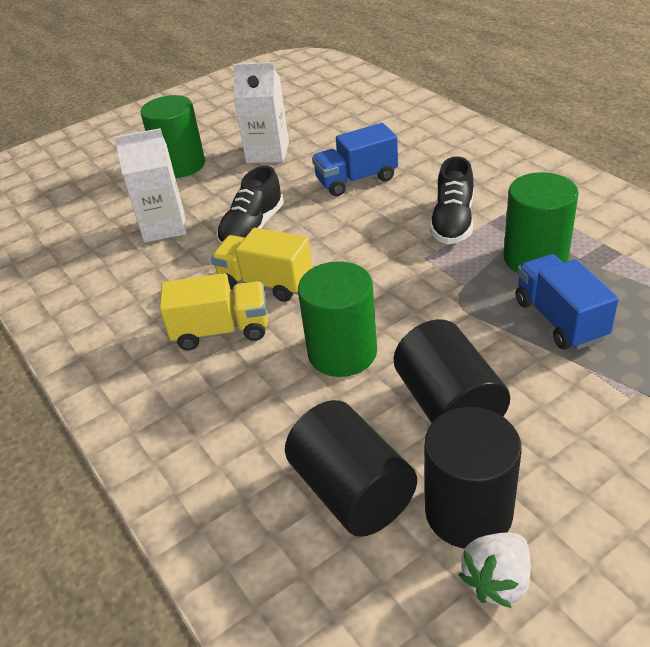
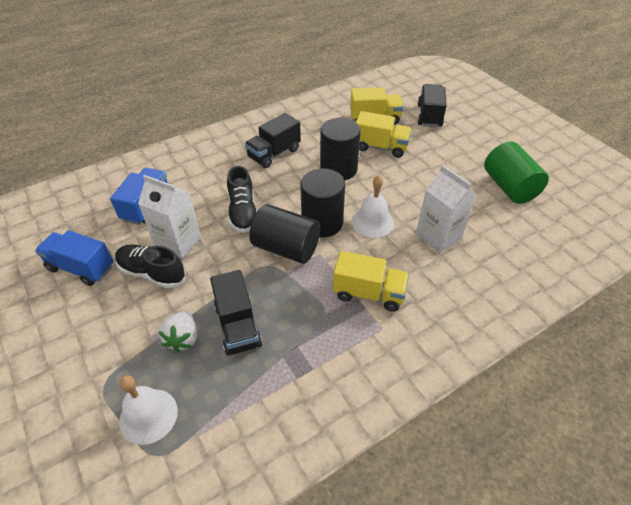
black truck: 0 -> 3
green cylinder: 3 -> 1
white bell: 0 -> 2
yellow truck: 2 -> 3

